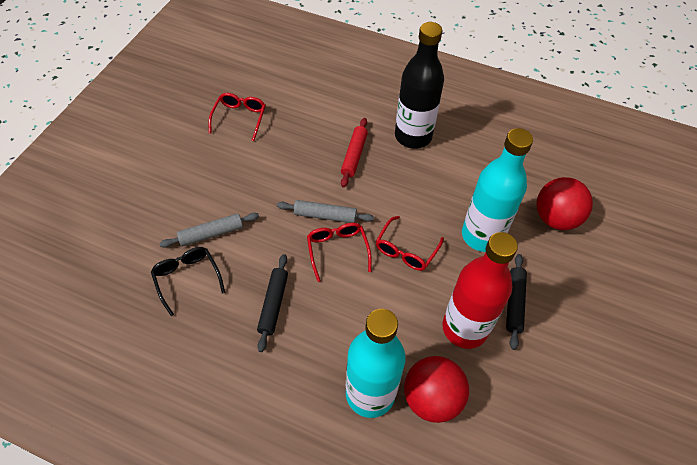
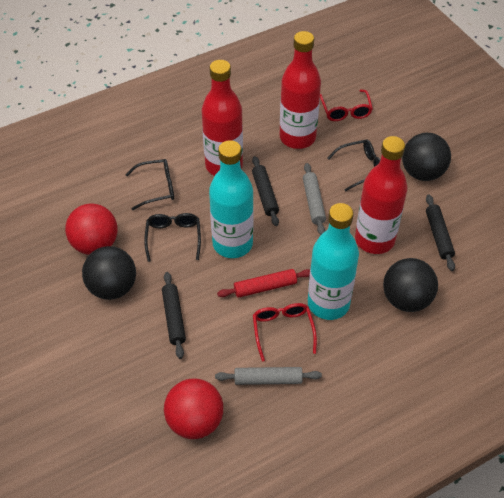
black ball: 0 -> 3
black bottle: 1 -> 0
black glasses: 1 -> 3
black rolling pin: 2 -> 3
red bottle: 1 -> 3
red glasses: 3 -> 2

